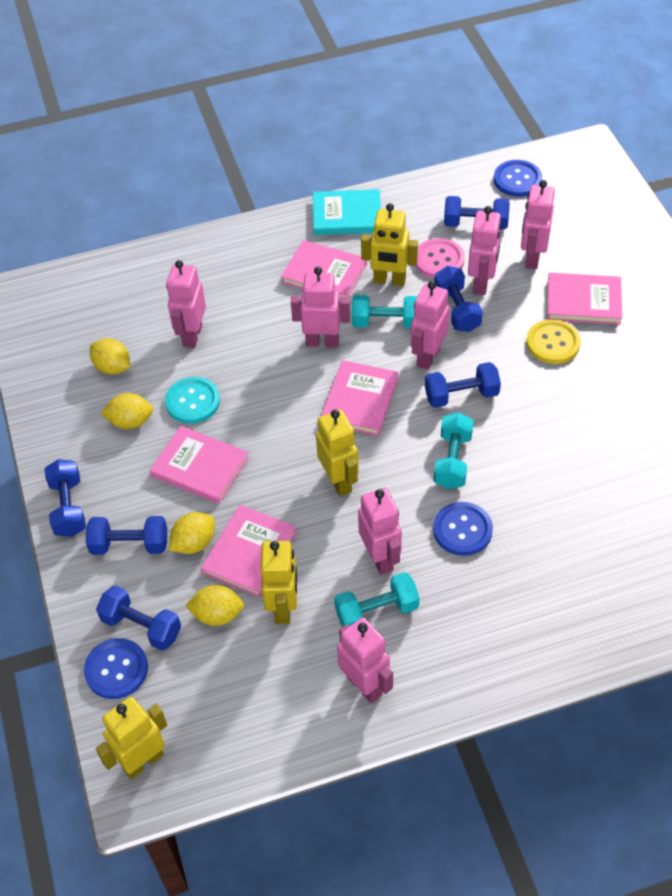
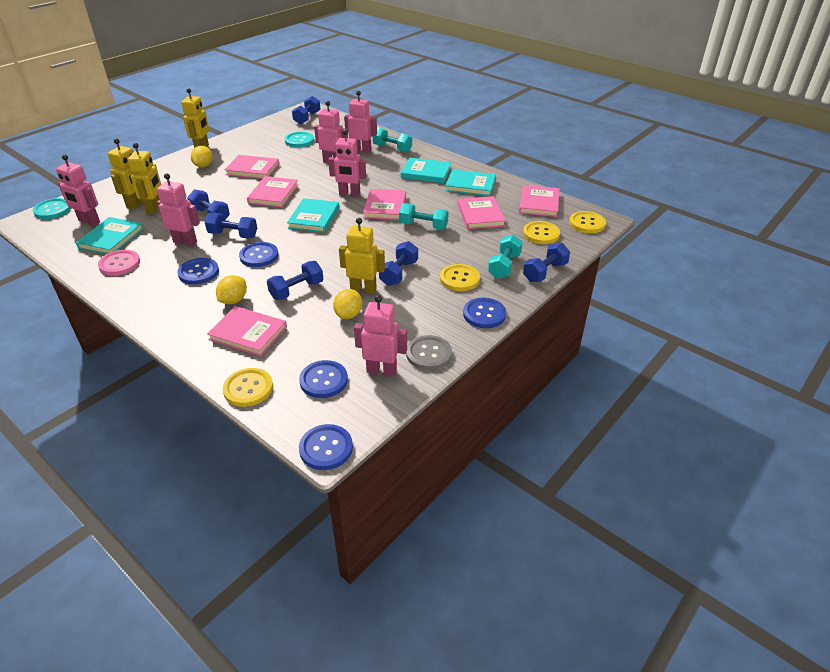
blue button: 3 -> 5
grey button: 0 -> 1
pink book: 5 -> 6
pink robot: 7 -> 6
turquoise book: 1 -> 4
turquoise button: 1 -> 2
yellow button: 1 -> 4
yellow lemon: 4 -> 3

